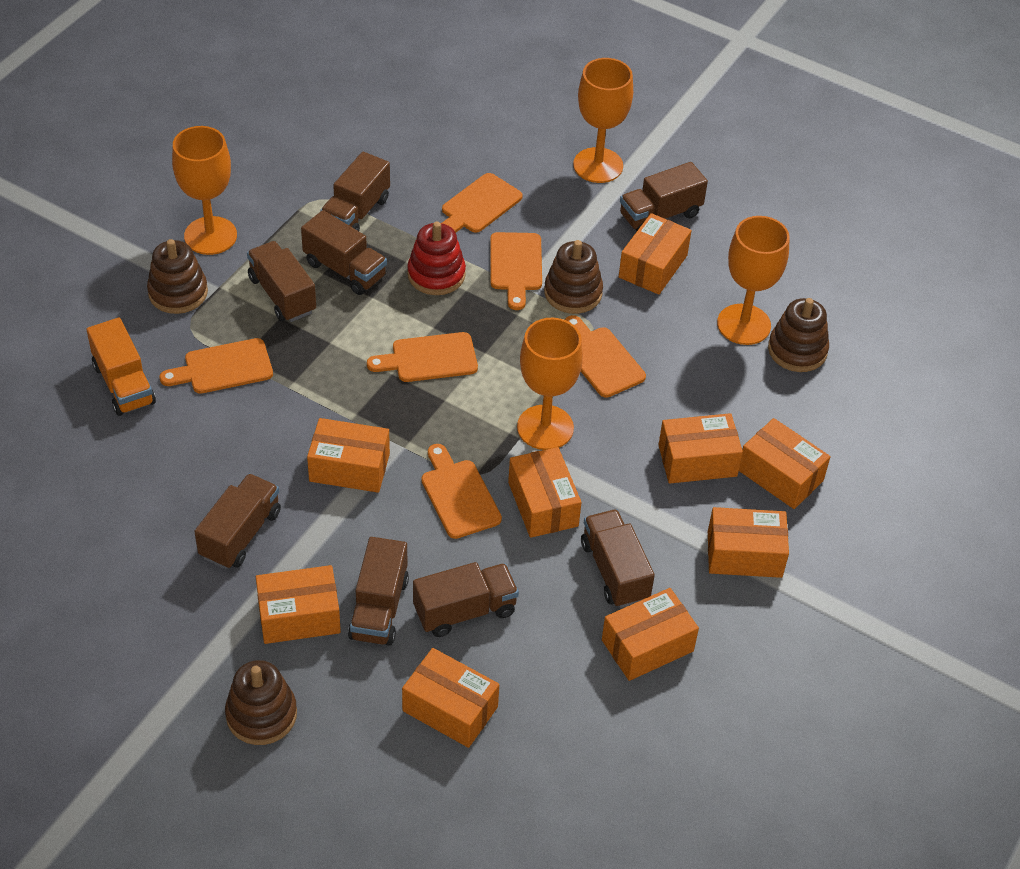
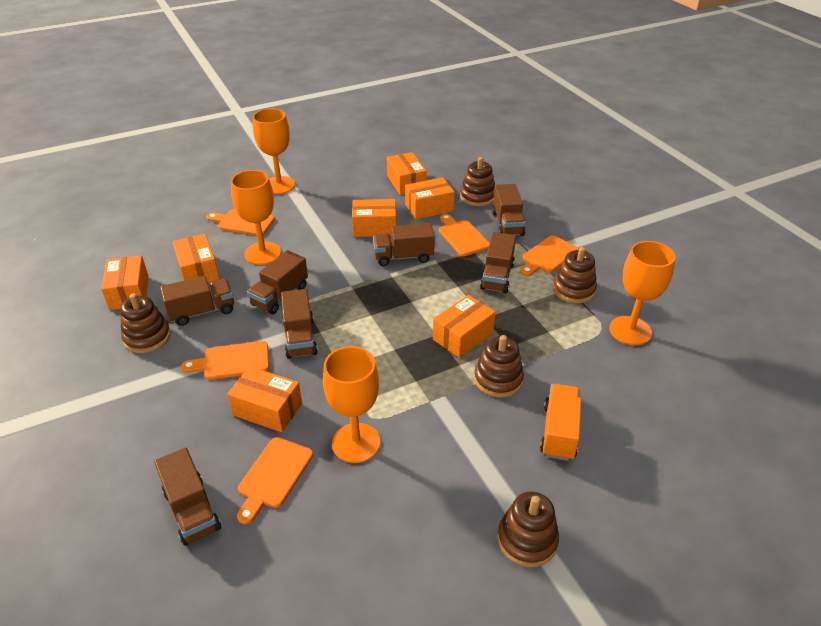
brown stacking toy: 4 -> 5
brown truck: 8 -> 7
orange box: 9 -> 7
orange cutting board: 6 -> 5
red stacking toy: 1 -> 0

